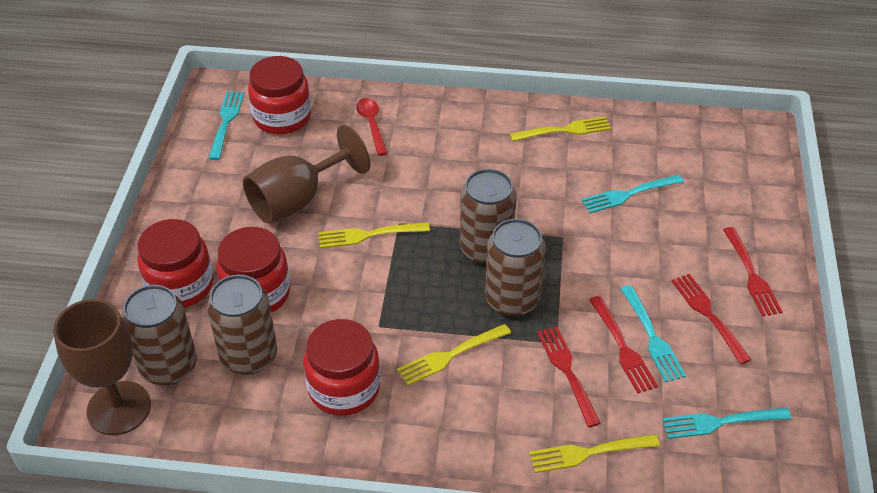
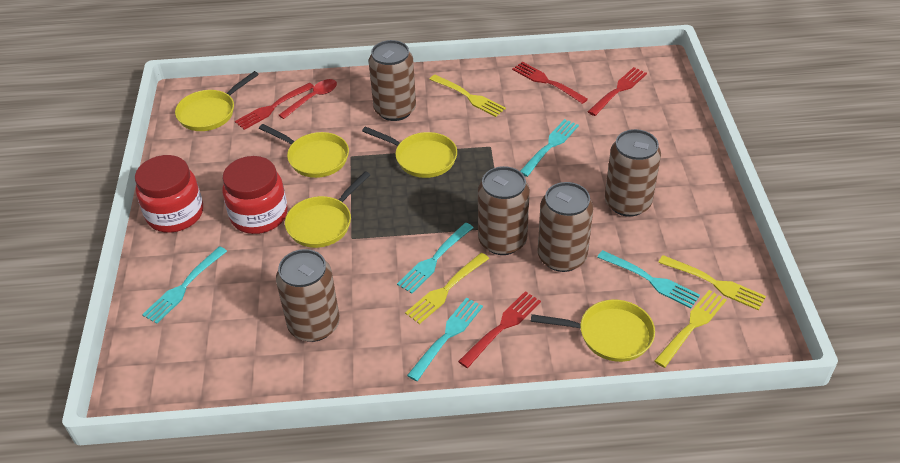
brown can: 4 -> 5
brown goblet: 2 -> 0
red jar: 4 -> 2
turquoise fork: 4 -> 5
yellow pan: 0 -> 5

